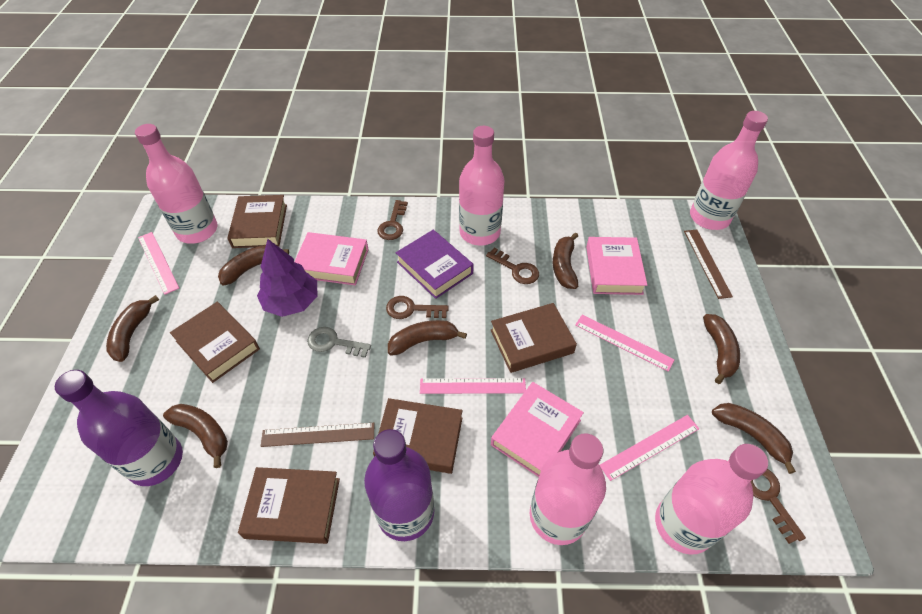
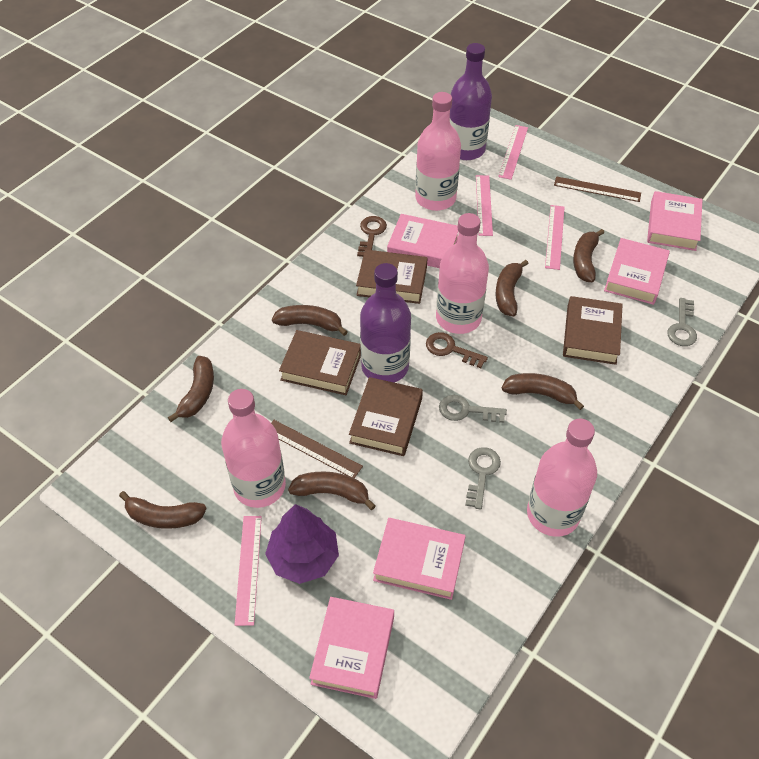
brown book: 5 -> 4
brown key: 4 -> 2
grey key: 1 -> 3
pink book: 3 -> 5
pink bottle: 5 -> 4
purple book: 1 -> 0

